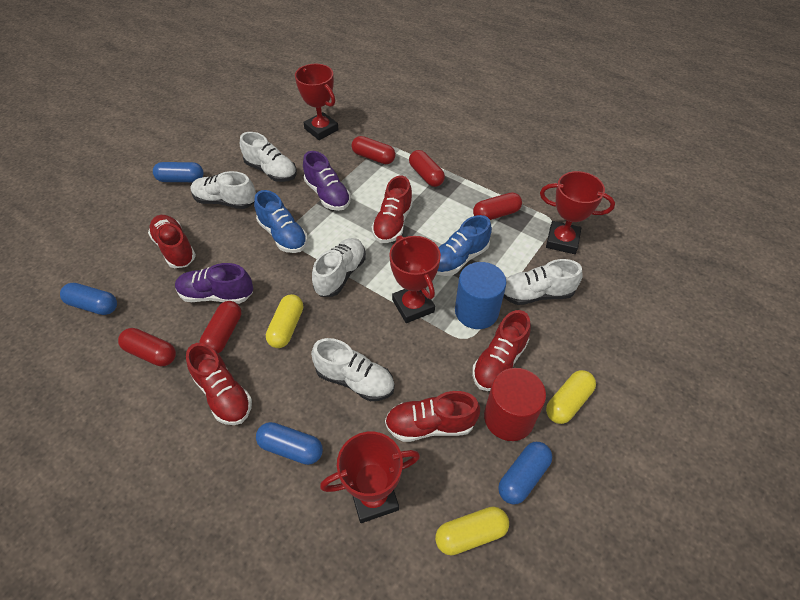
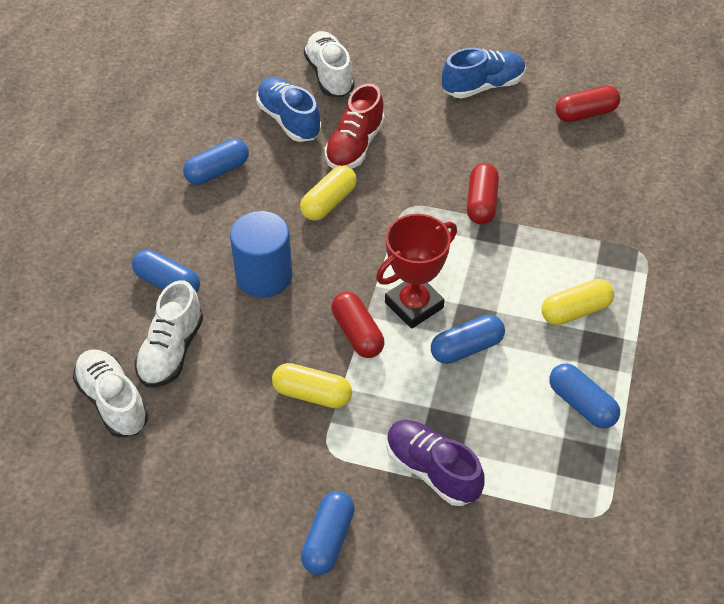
blue capsule: 4 -> 5
purple shoe: 2 -> 1
red capsule: 5 -> 3
red cylinder: 1 -> 0
red shoe: 5 -> 1
red trophy: 4 -> 1
white shoe: 5 -> 3

